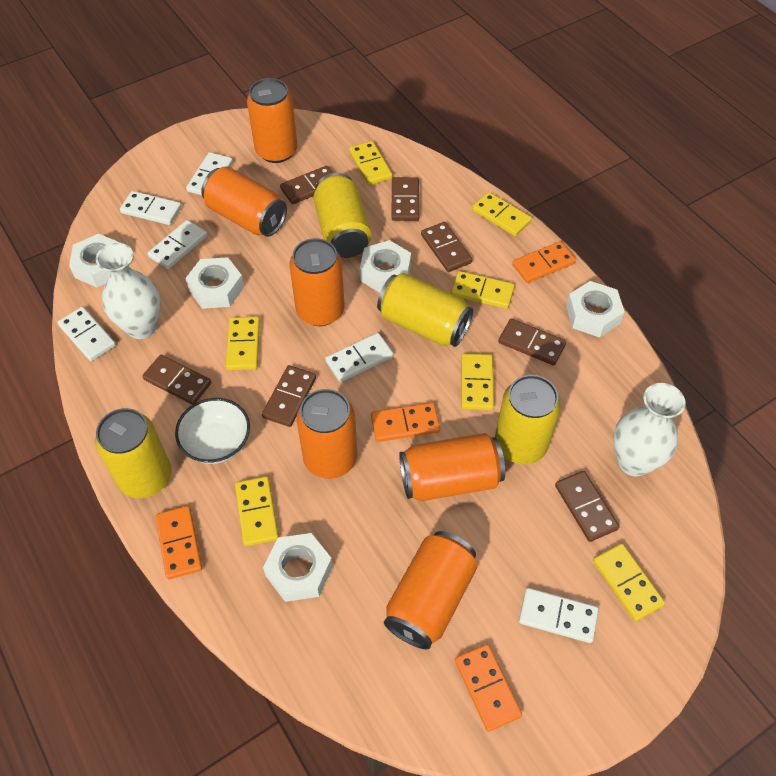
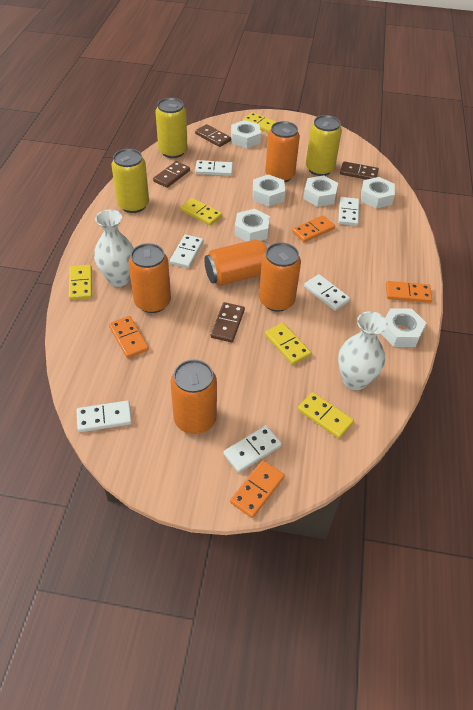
brown domino: 7 -> 4
orange can: 6 -> 5
white bowl: 1 -> 0
white nut: 5 -> 6
yellow can: 4 -> 3
yellow domino: 7 -> 5

